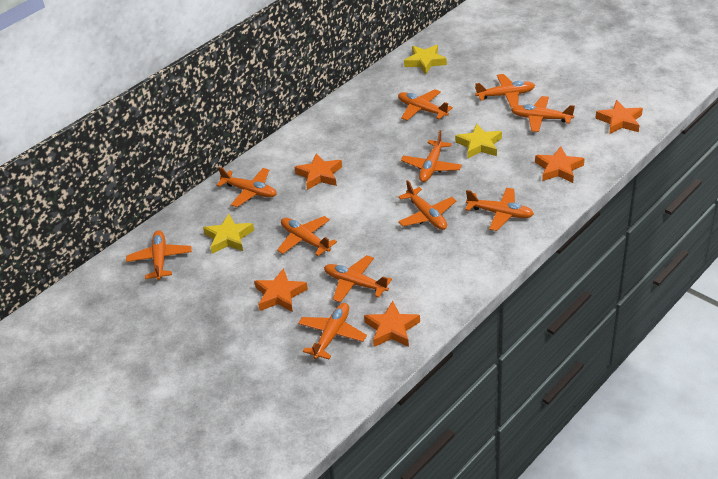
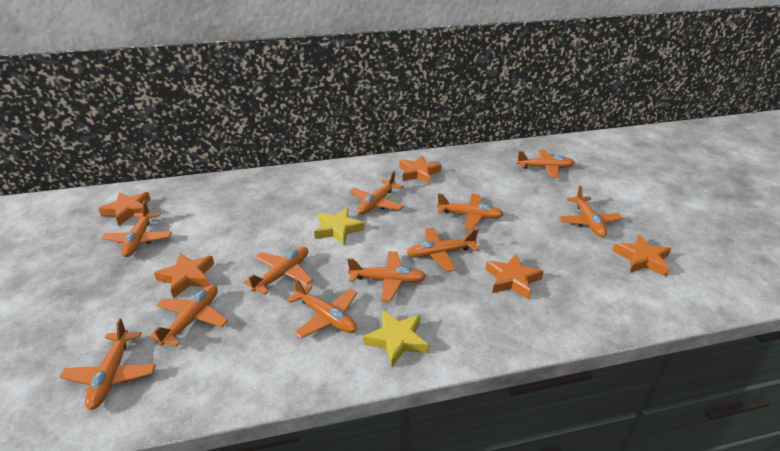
yellow star: 3 -> 2

